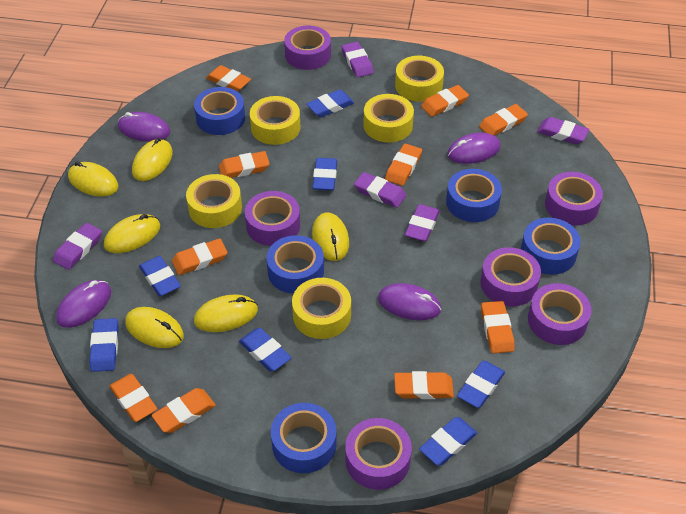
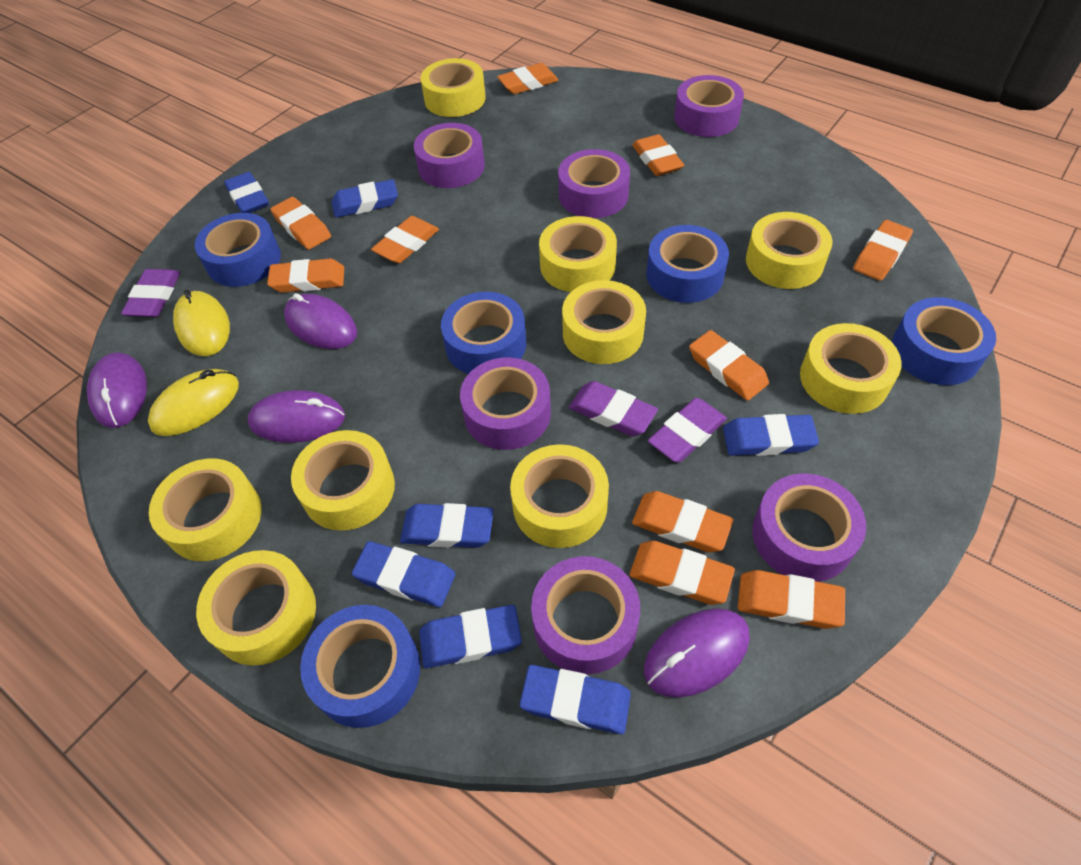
purple eraser: 5 -> 3
yellow mouse: 6 -> 2
yellow tape: 5 -> 9

